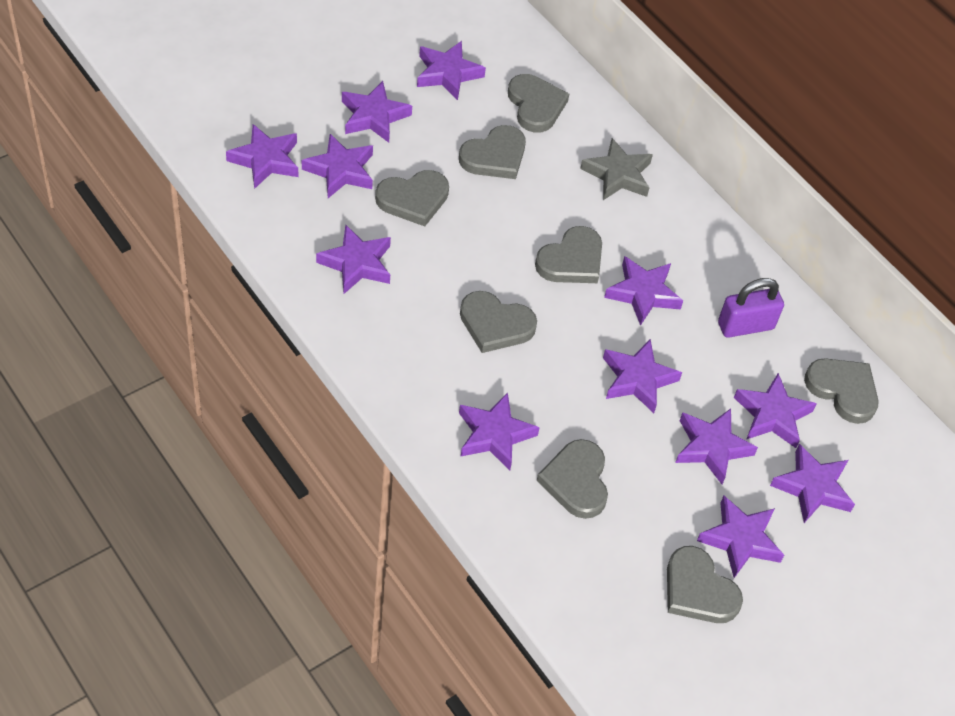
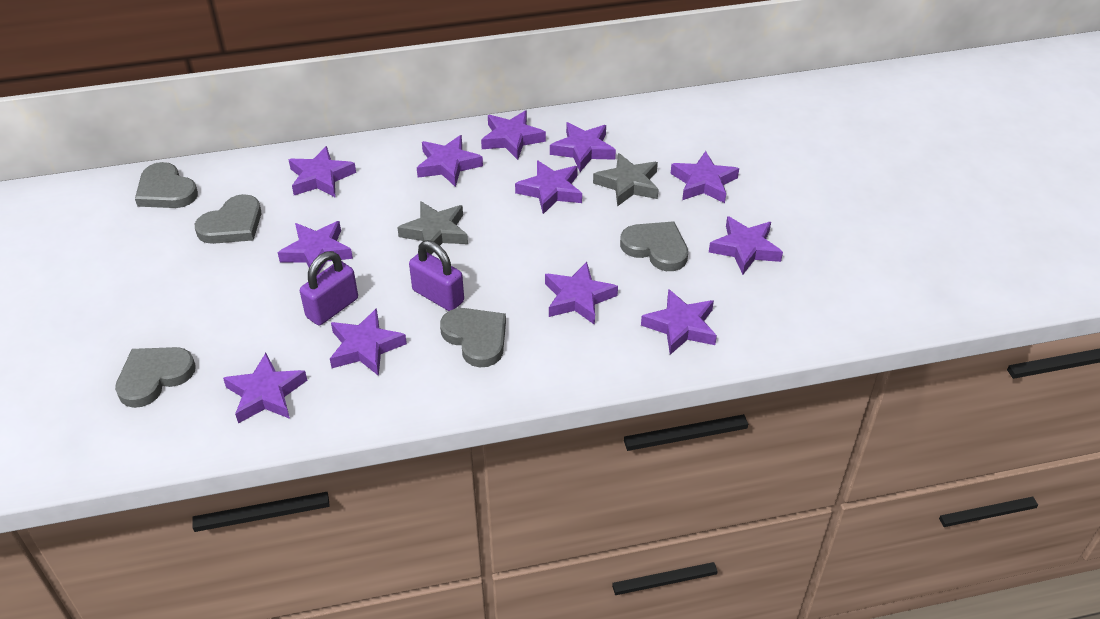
grey heart: 8 -> 5
grey star: 1 -> 2
purple padlock: 1 -> 2

